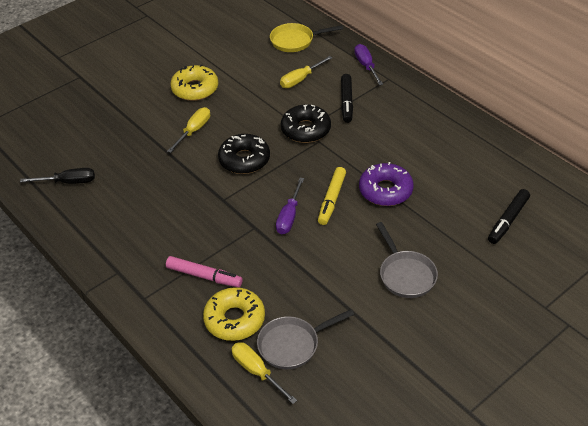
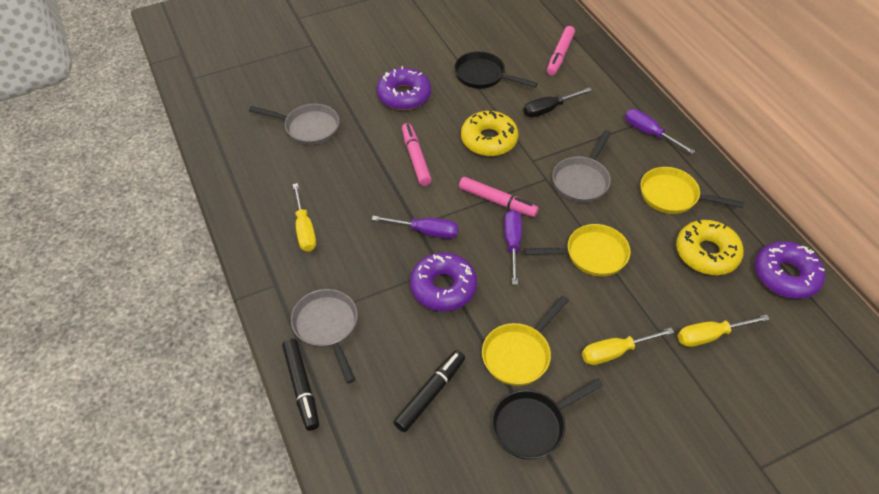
black donut: 2 -> 0
black pan: 0 -> 2
grey pan: 2 -> 3
pink marker: 1 -> 3
purple donut: 1 -> 3
purple screwdriver: 2 -> 3
yellow marker: 1 -> 0
yellow pan: 1 -> 3

